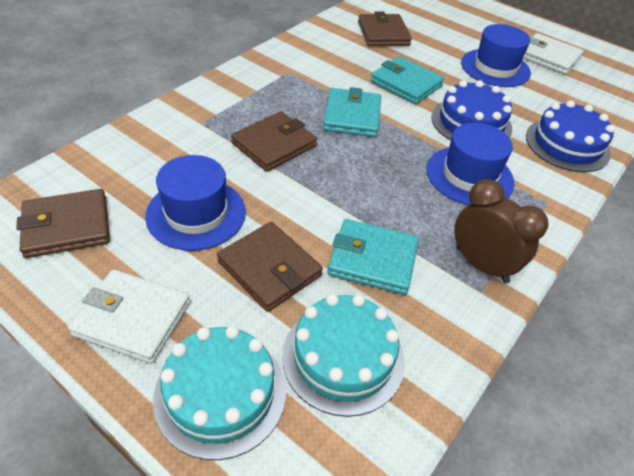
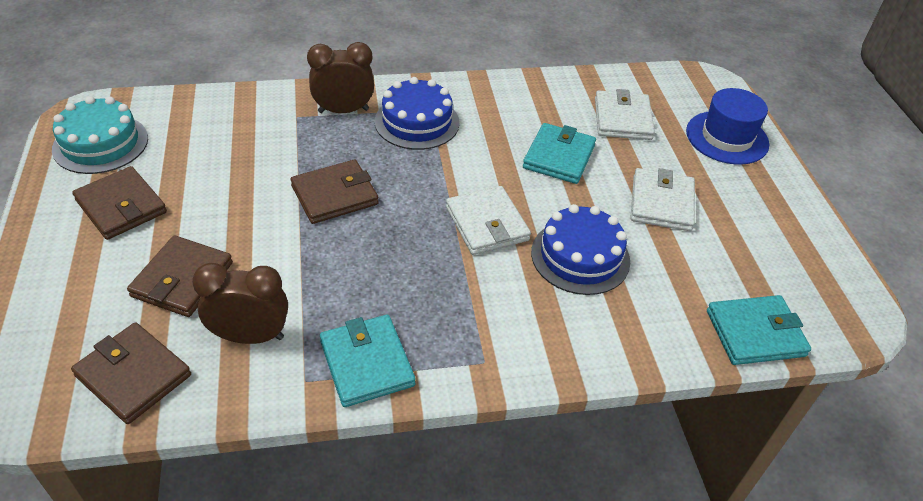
blue hat: 3 -> 1
brown clock: 1 -> 2
turquoise cake: 2 -> 1
white wallet: 2 -> 3

